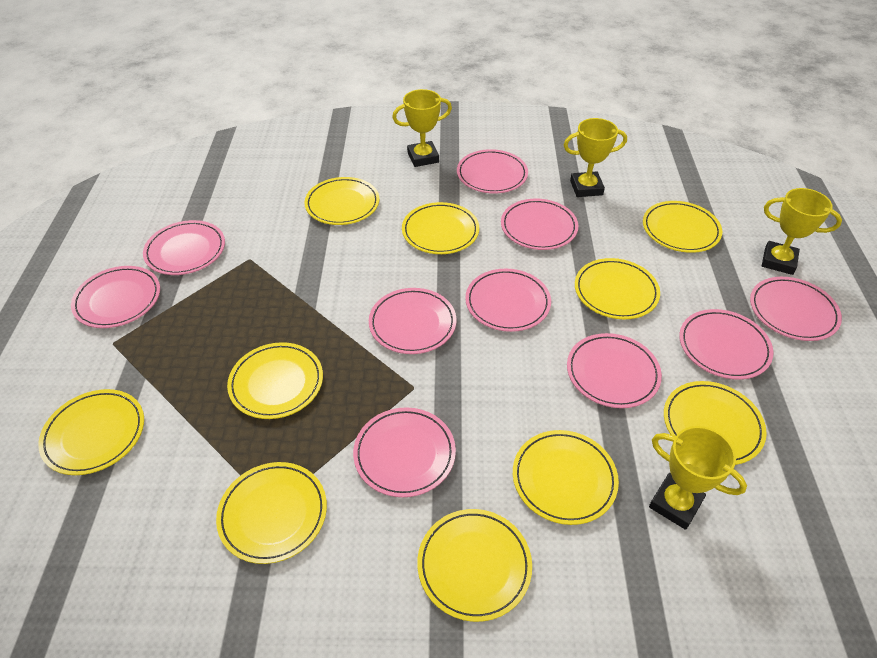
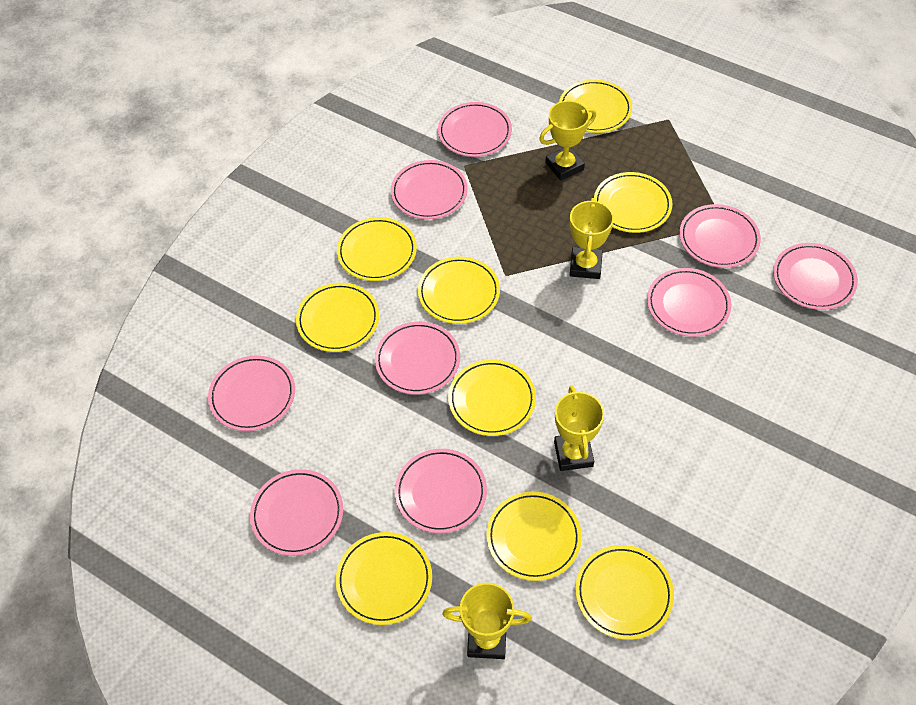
pink plate: 10 -> 9
yellow plate: 10 -> 9

